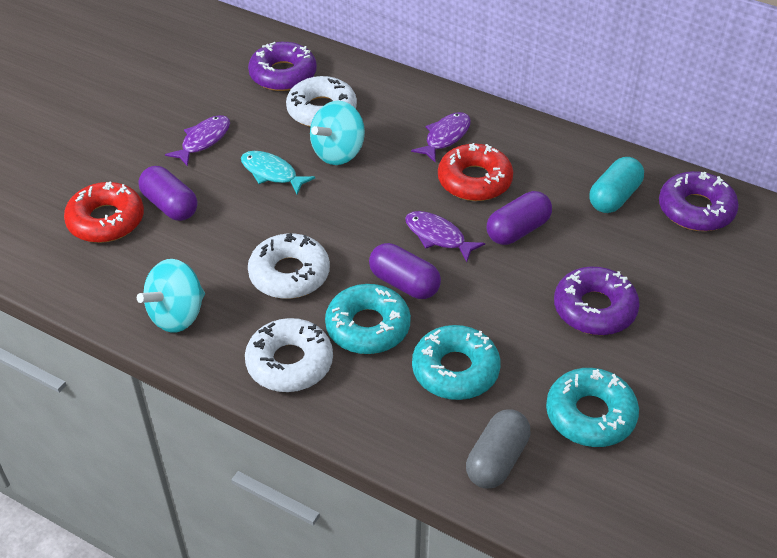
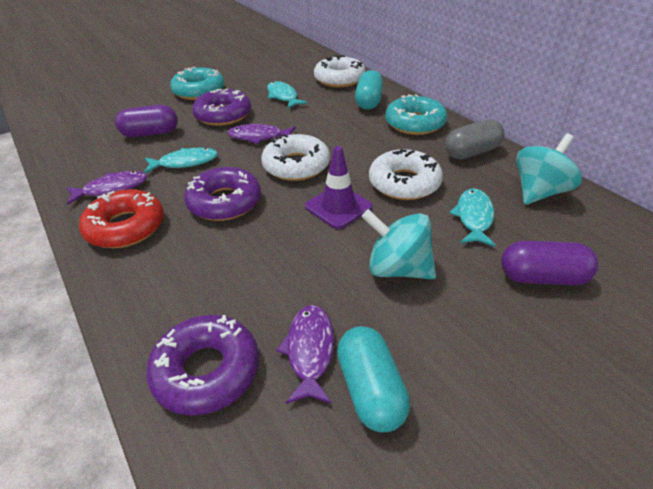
purple capsule: 3 -> 2
purple traffic cone: 0 -> 1
red donut: 2 -> 1
turquoise capsule: 1 -> 2
turquoise donut: 3 -> 2
turquoise fish: 1 -> 3

